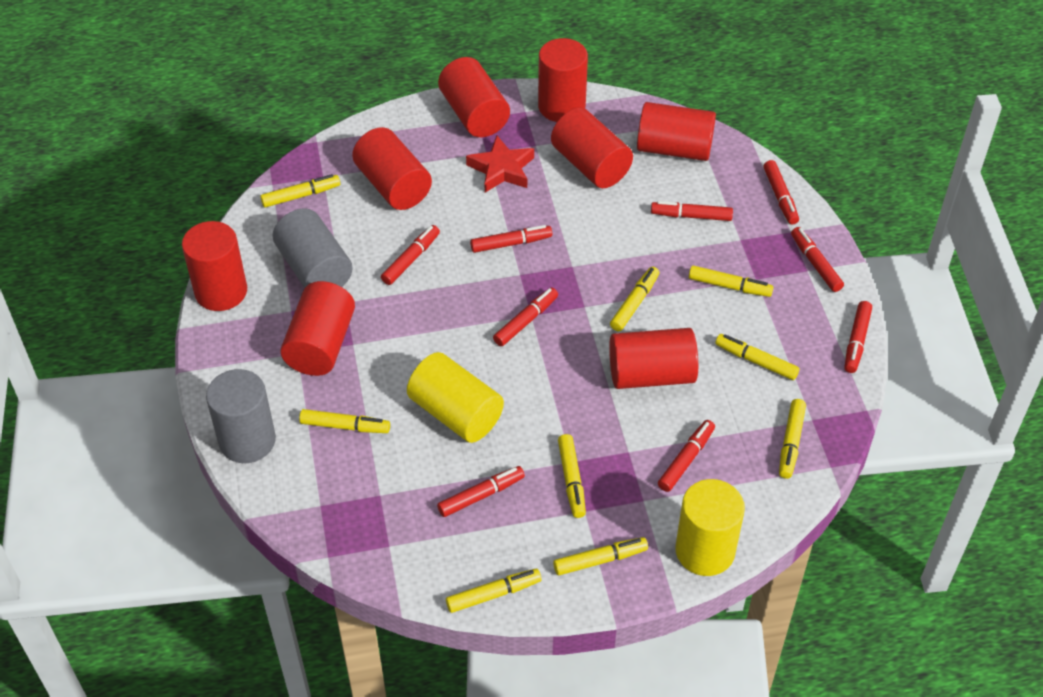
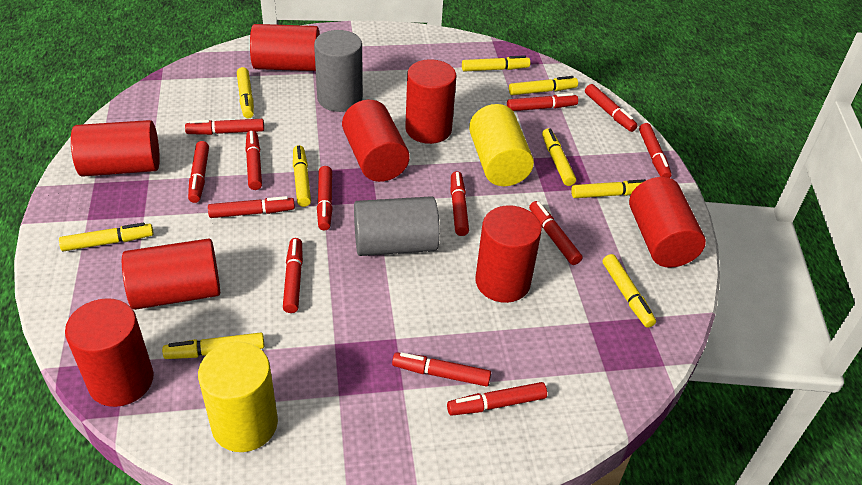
red marker: 9 -> 13
red star: 1 -> 0

